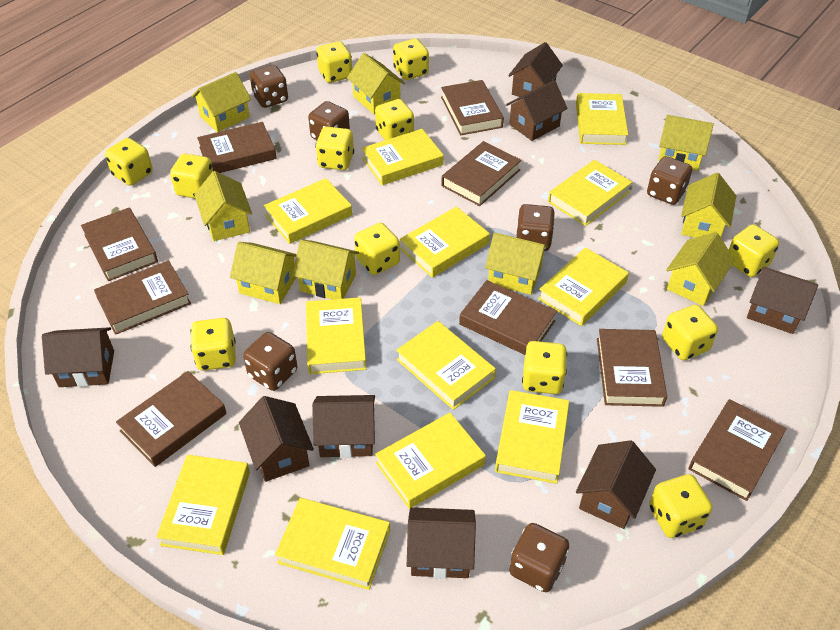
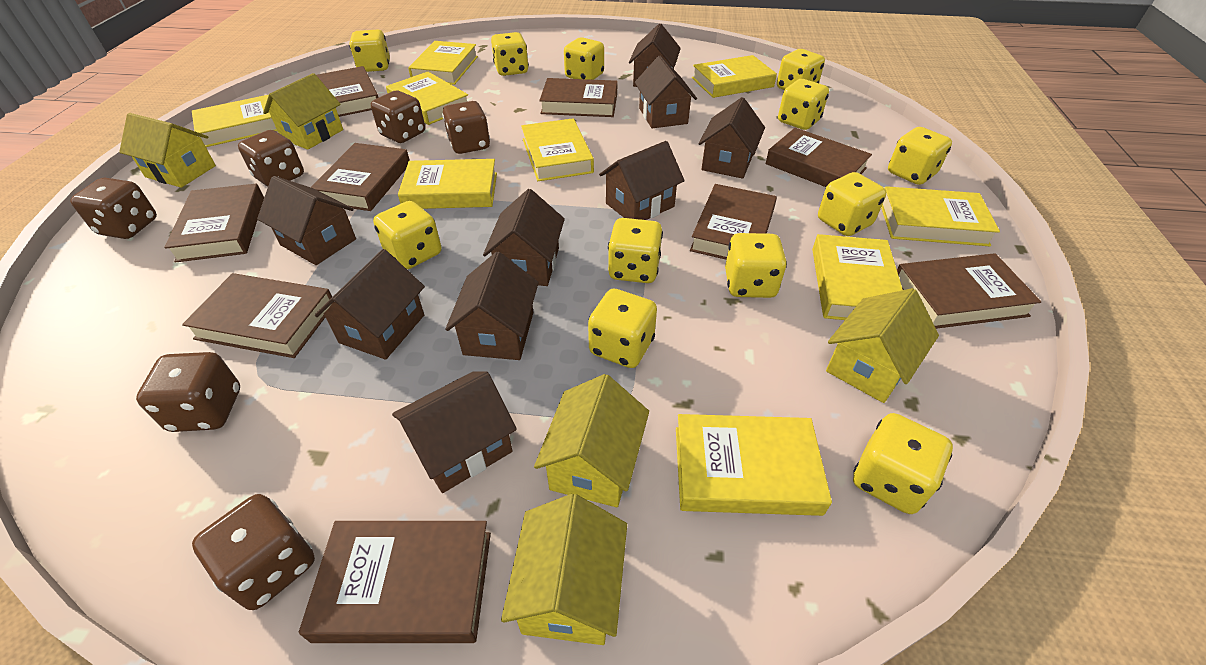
brown house: 8 -> 9
yellow book: 12 -> 9
yellow house: 9 -> 5

